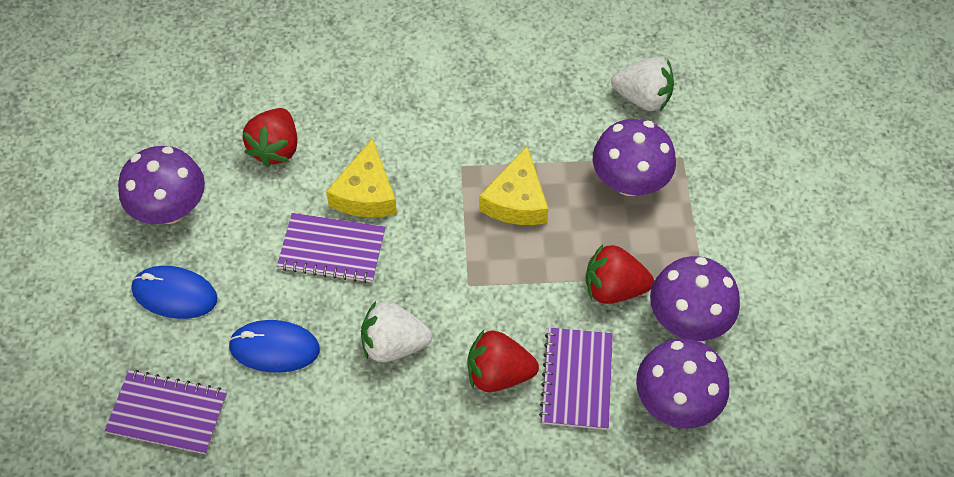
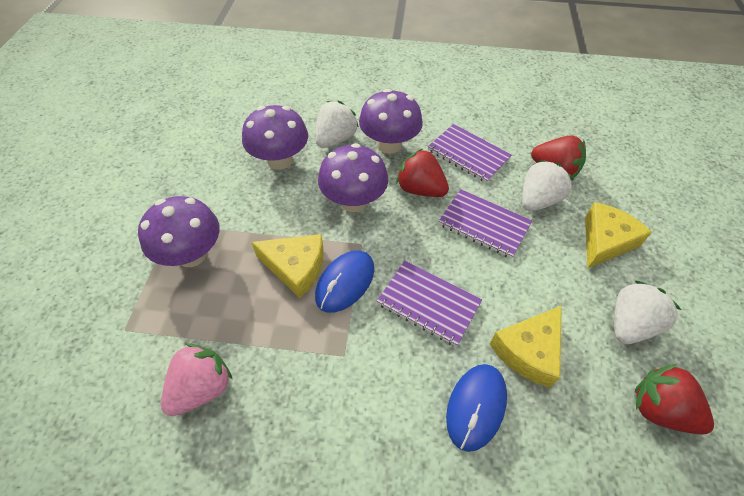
pink strawberry: 0 -> 1
white strawberry: 2 -> 3
yellow cheese: 2 -> 3

